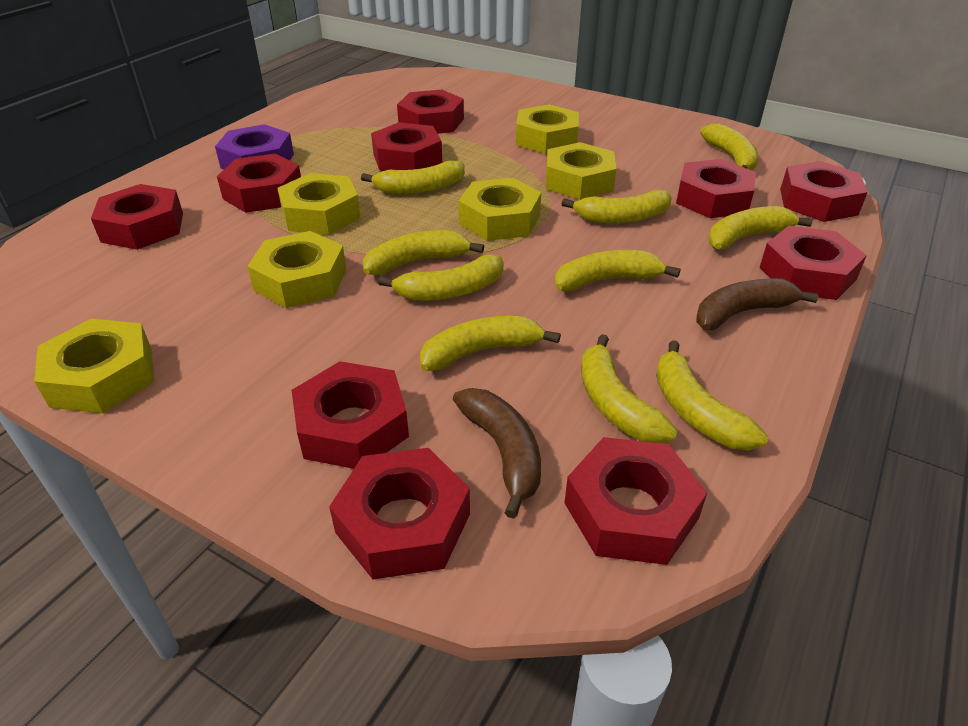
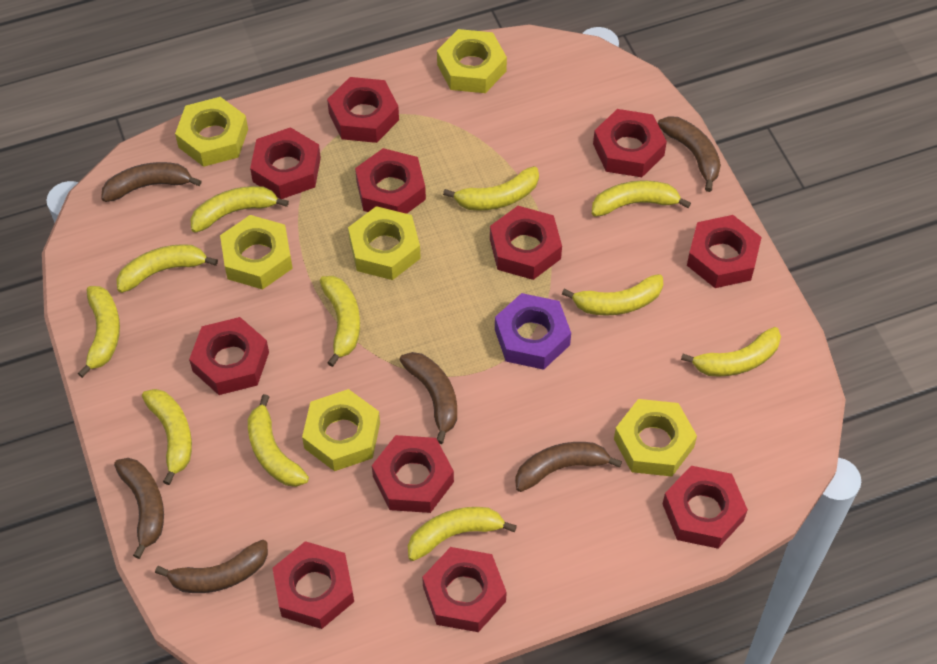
brown banana: 2 -> 6
red nut: 10 -> 11
yellow banana: 10 -> 11

